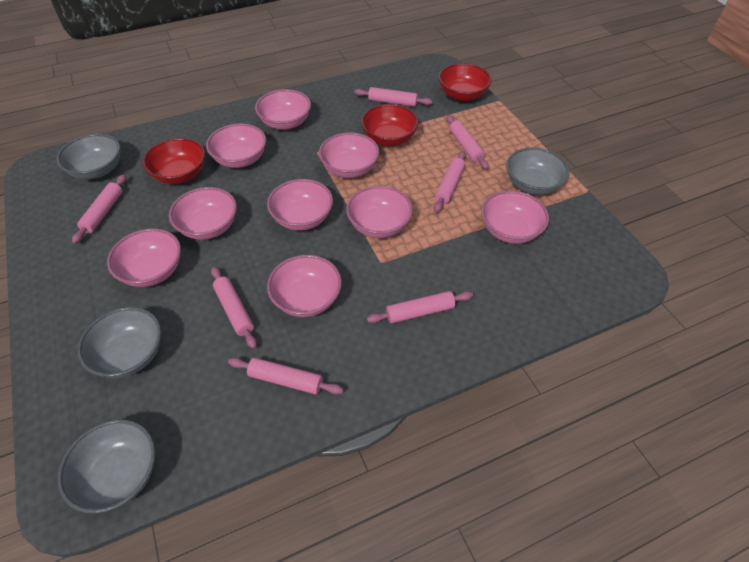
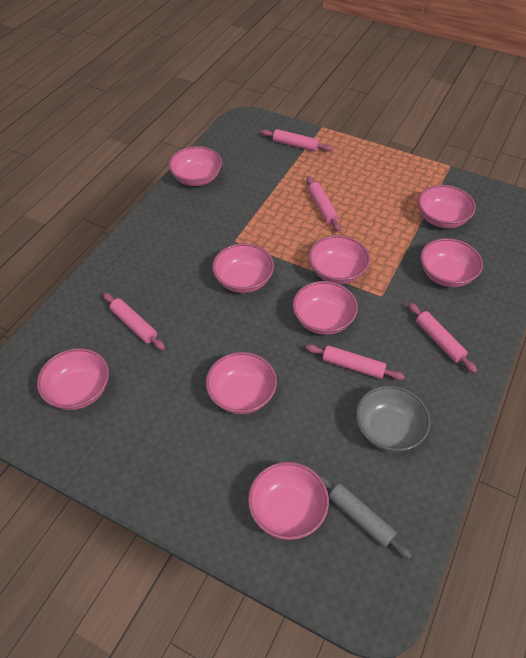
grey bowl: 4 -> 1
grey rolling pin: 0 -> 1
pink rolling pin: 7 -> 5
red bowl: 3 -> 0

